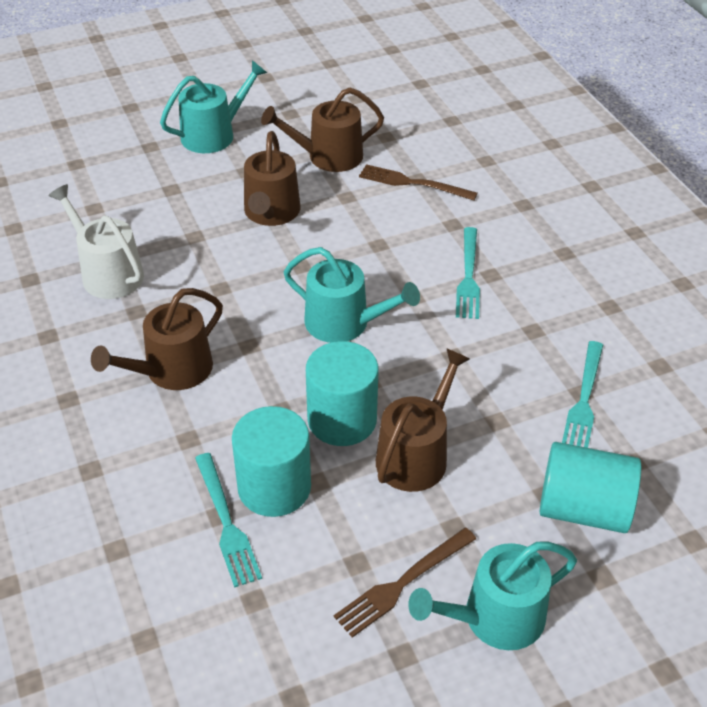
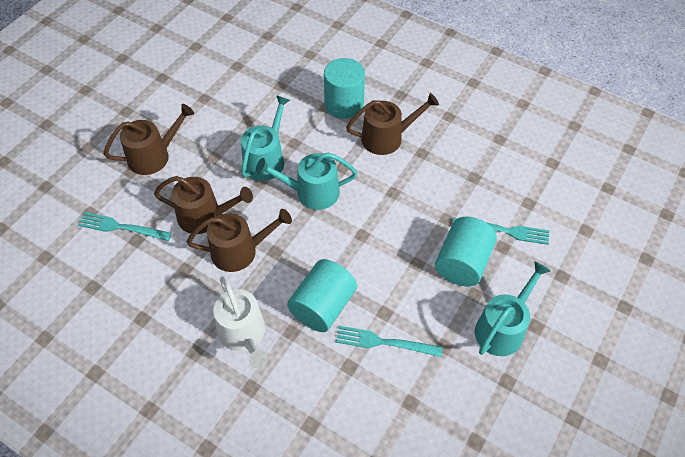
brown fork: 2 -> 0

